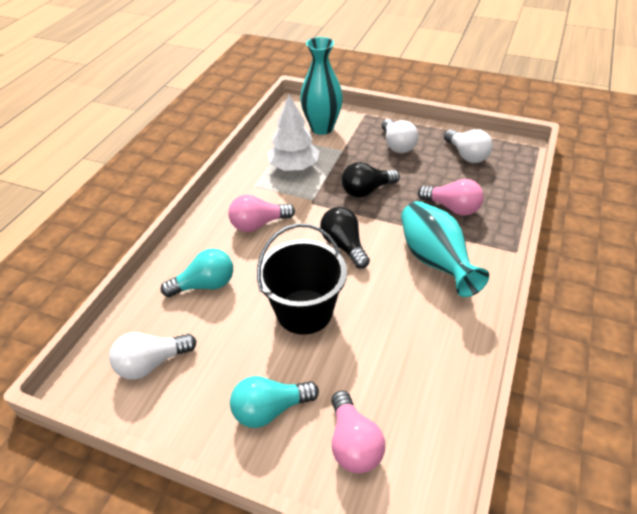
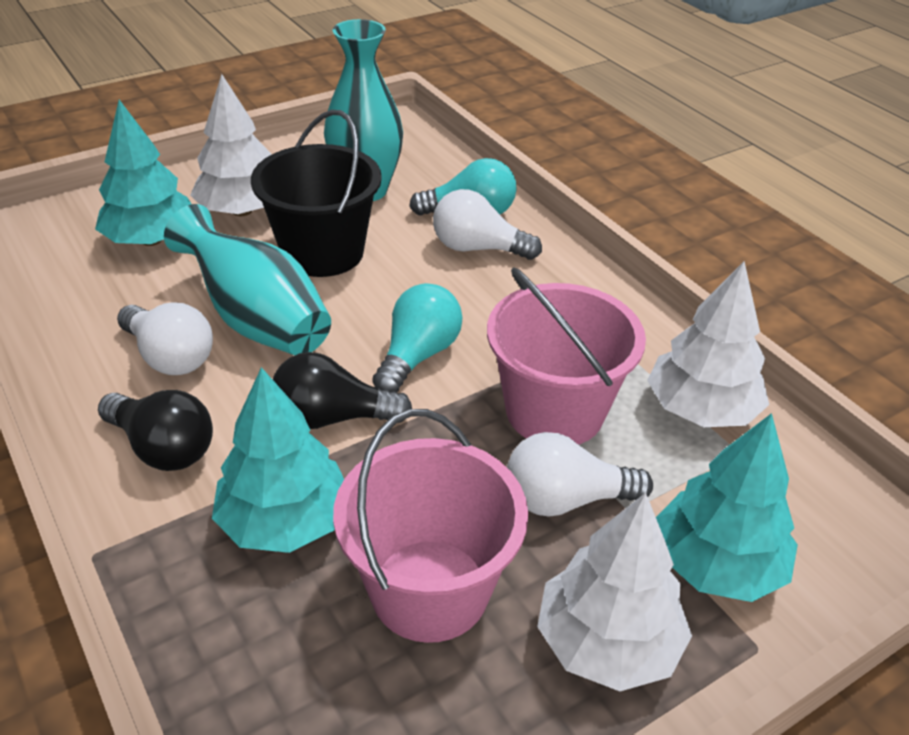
pink bucket: 0 -> 2
pink light bulb: 3 -> 0
turquoise tree: 0 -> 3
white tree: 1 -> 3

